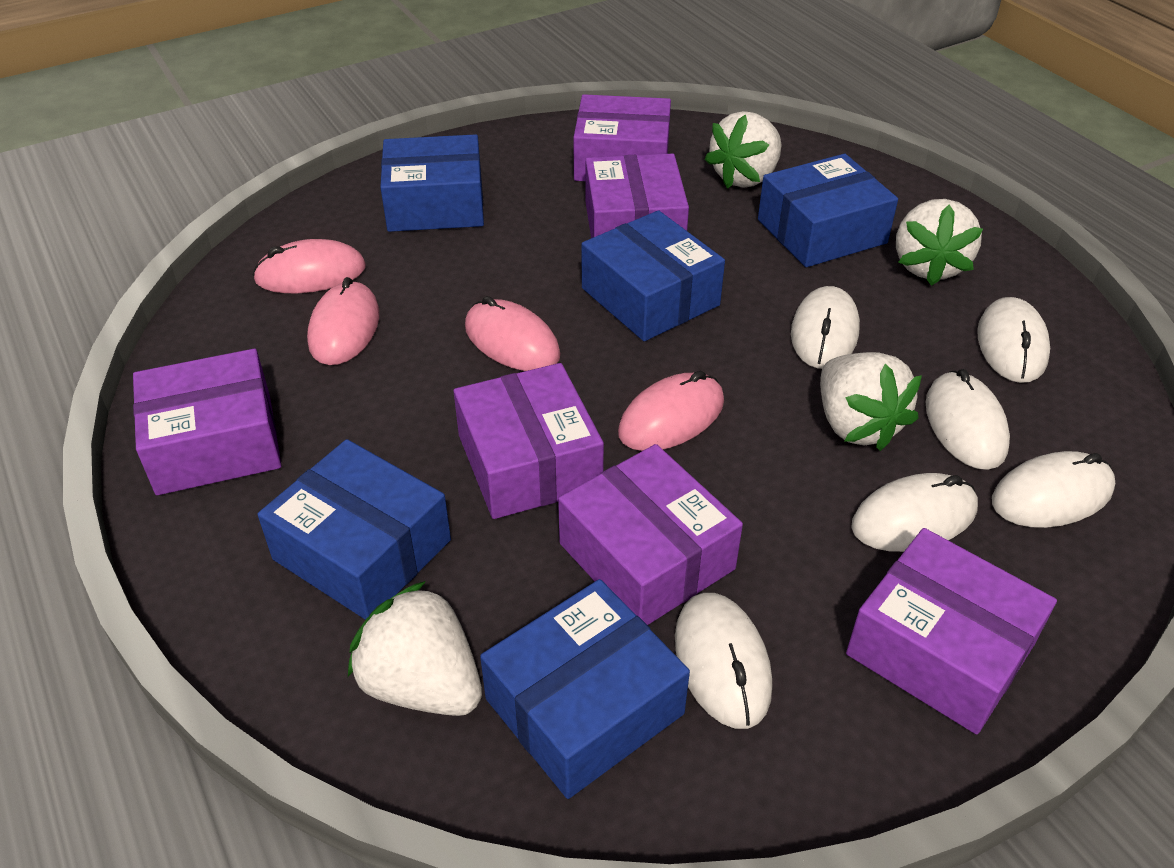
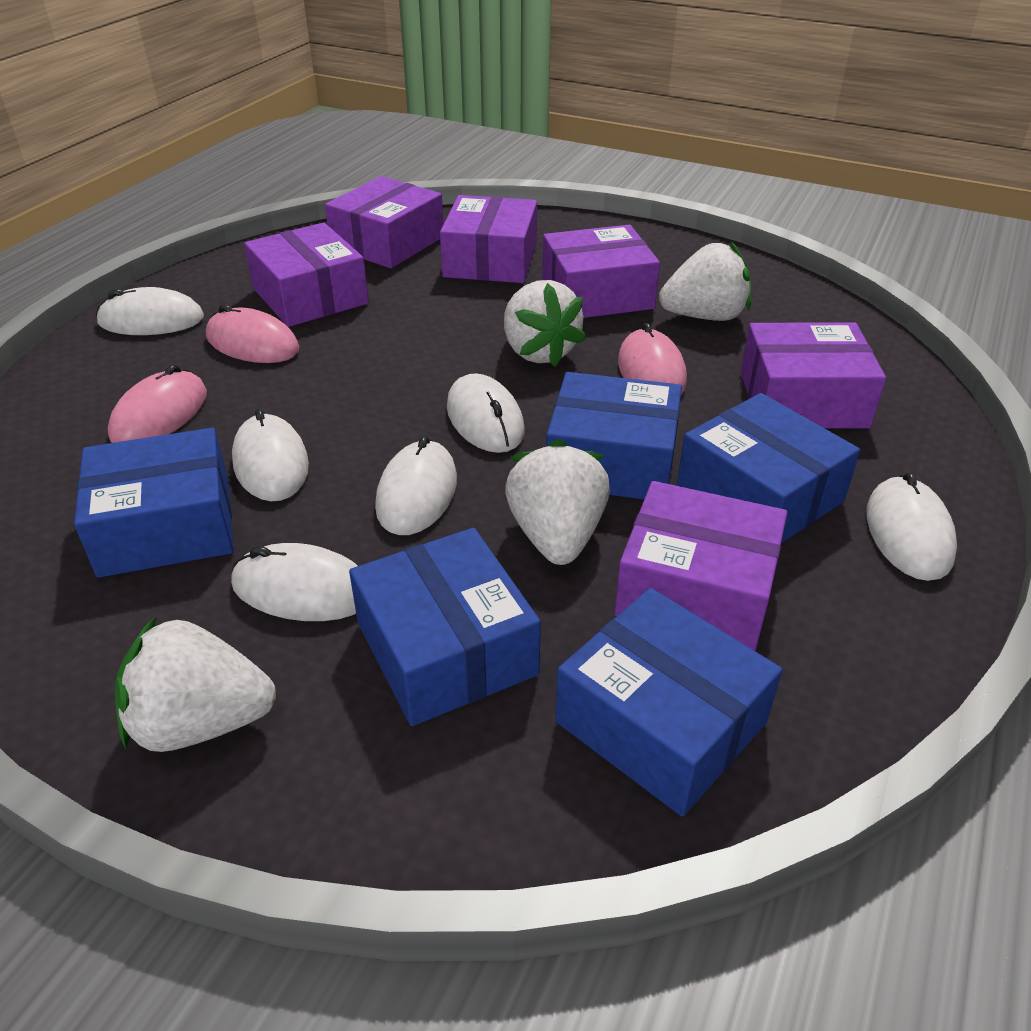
pink mouse: 4 -> 3

